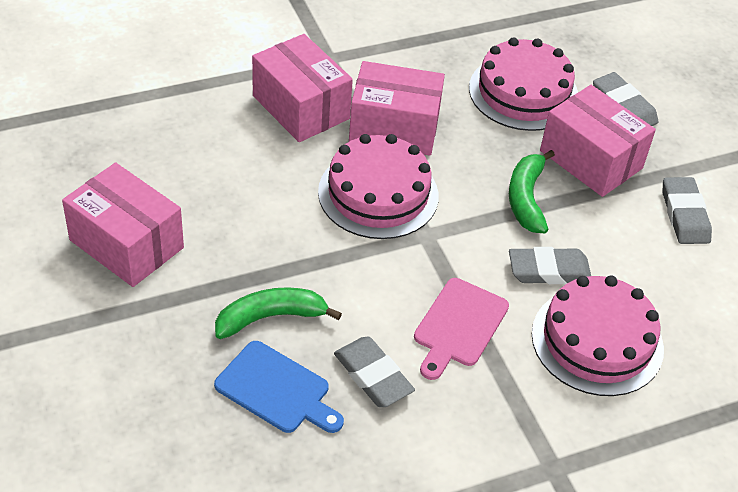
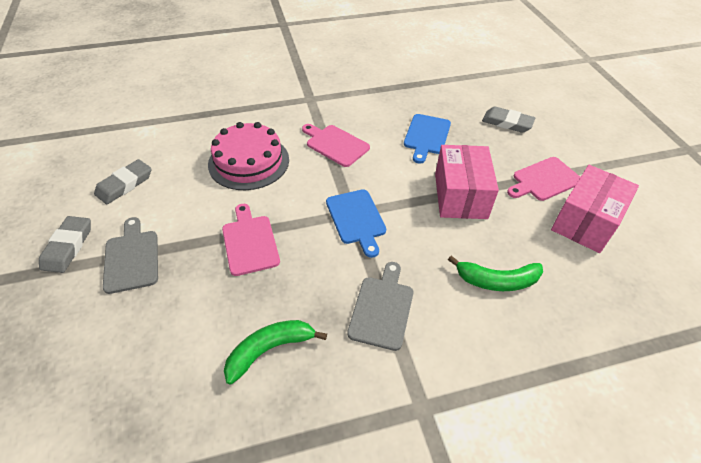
blue cutting board: 1 -> 2
grey cutting board: 0 -> 2
grey eraser: 4 -> 3
pink box: 4 -> 2
pink cake: 3 -> 1
pink cutting board: 1 -> 3

